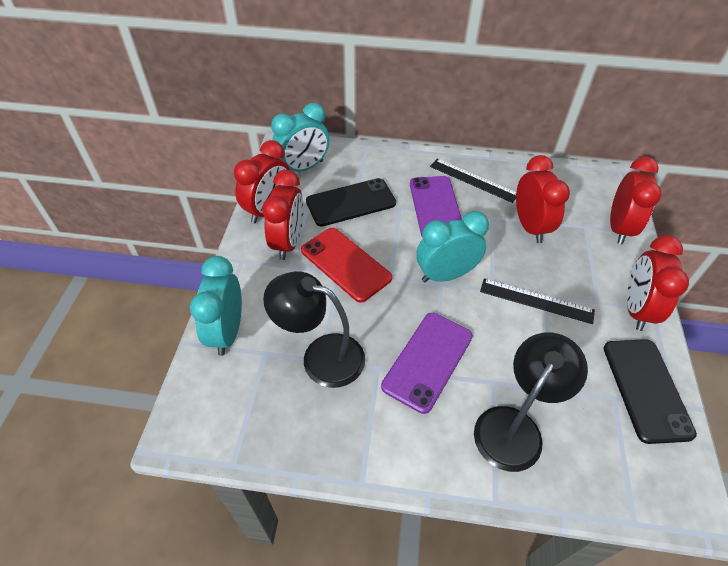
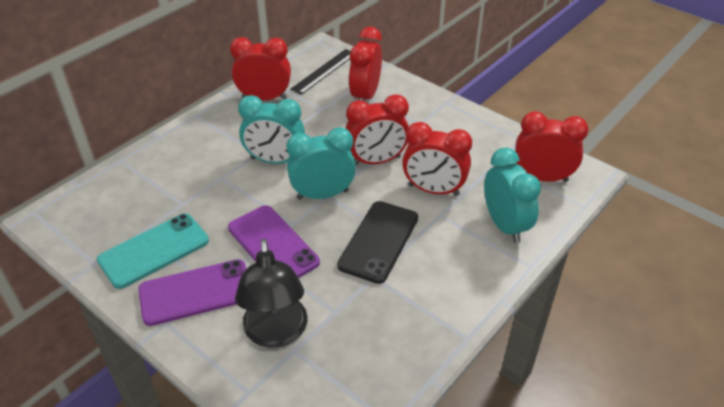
black lamp: 2 -> 1
black phone: 2 -> 1
black ruler: 2 -> 1
red phone: 1 -> 0
turquoise phone: 0 -> 1

